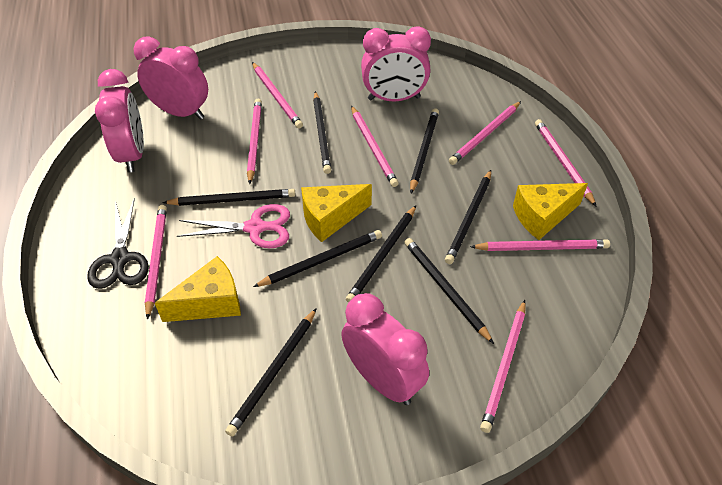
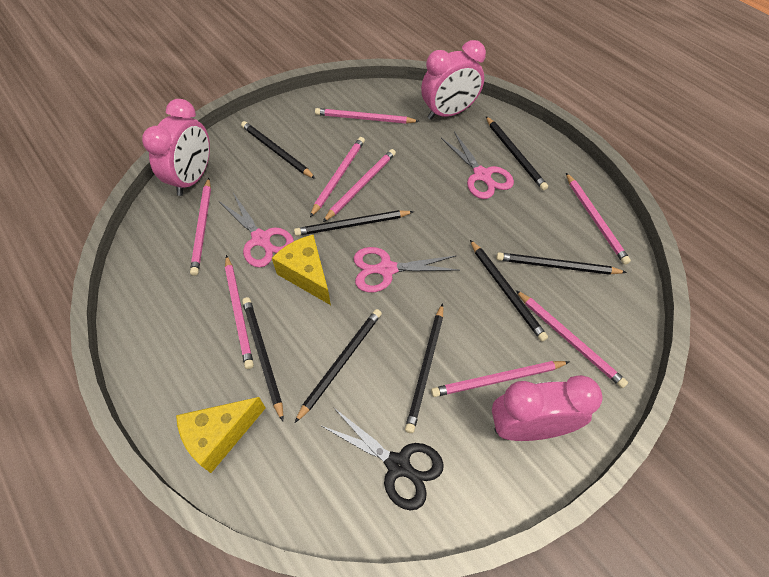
pink clock: 4 -> 3
pink scissors: 1 -> 3
yellow cheese: 3 -> 2

